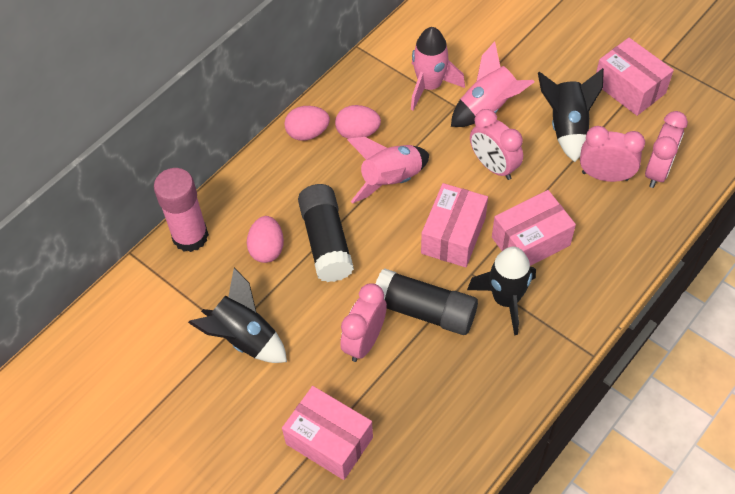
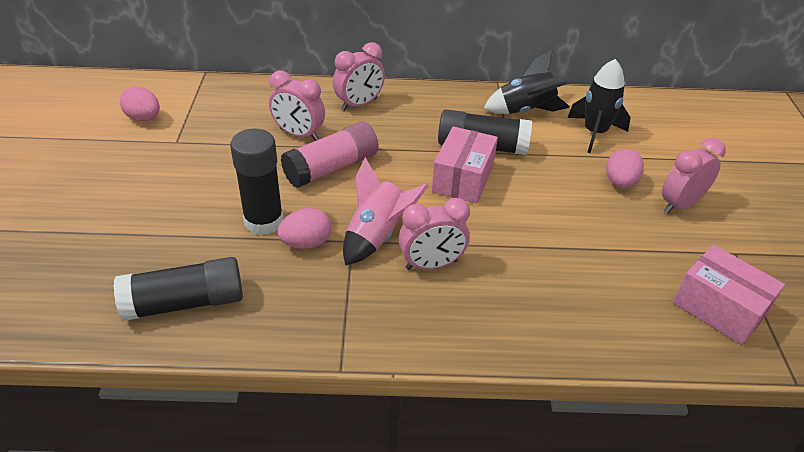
black glue stick: 2 -> 3
black rocket: 3 -> 2
pink box: 4 -> 2
pink rocket: 3 -> 1

